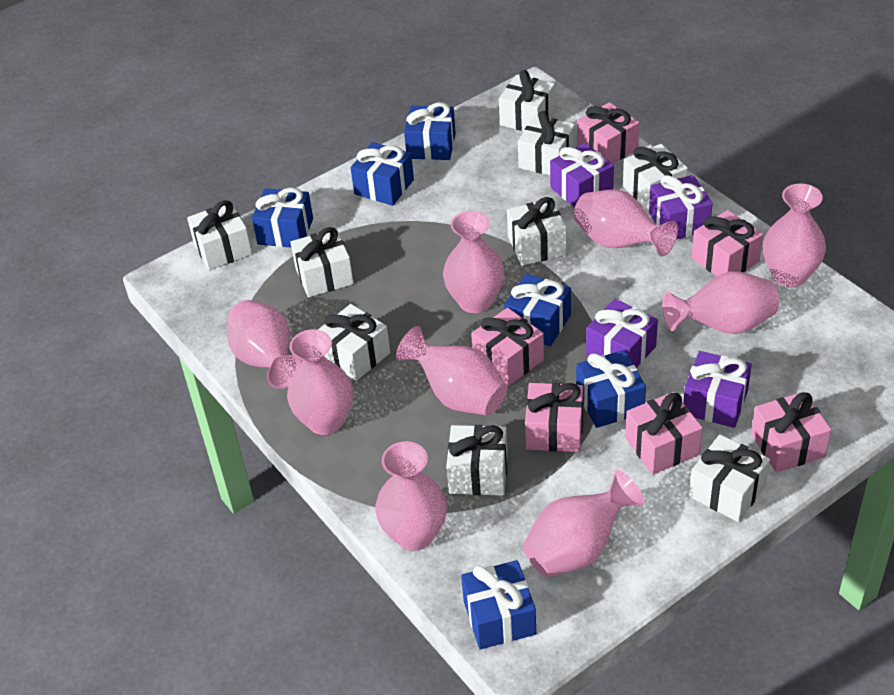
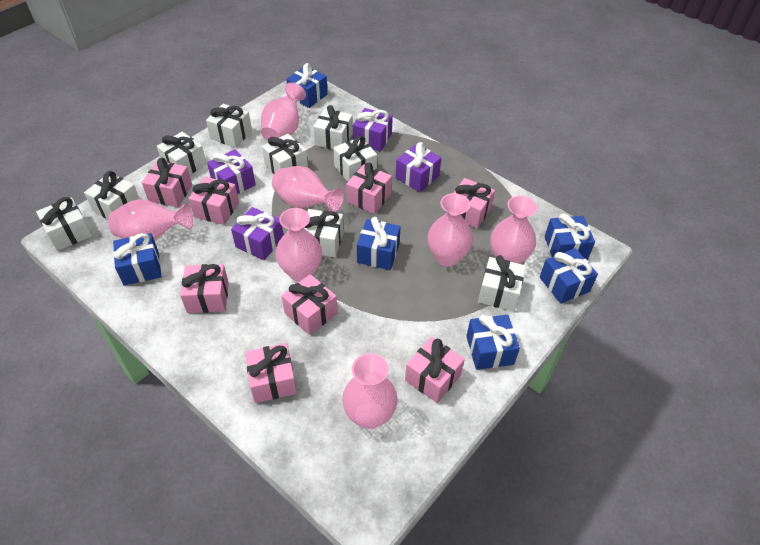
pink gift: 6 -> 8
pink vase: 9 -> 7

